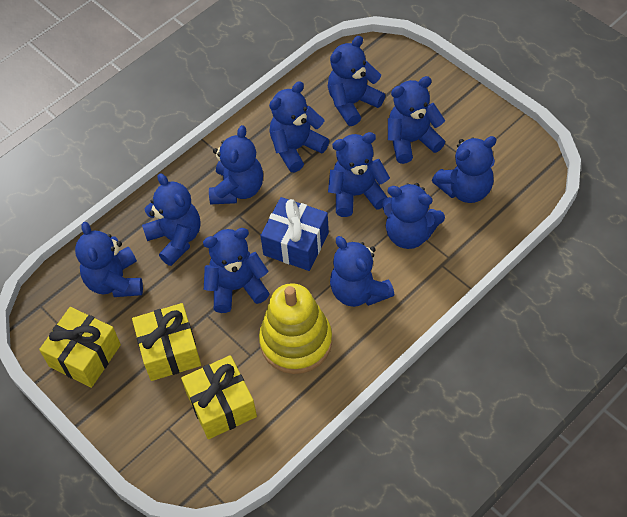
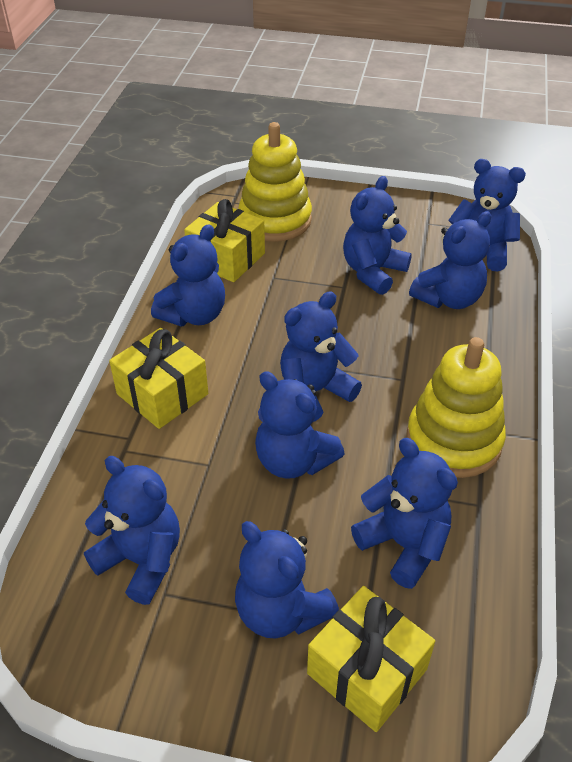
blue gift: 1 -> 0
blue teddy bear: 11 -> 9
yellow stacking toy: 1 -> 2

